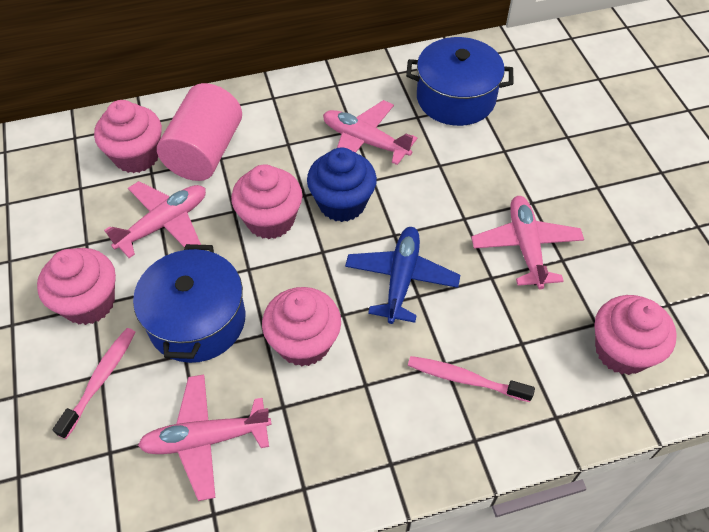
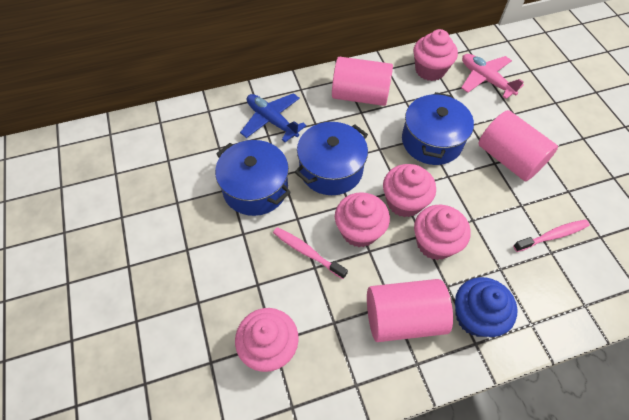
blue pot: 2 -> 3
pink cylinder: 1 -> 3
pink plane: 4 -> 1

